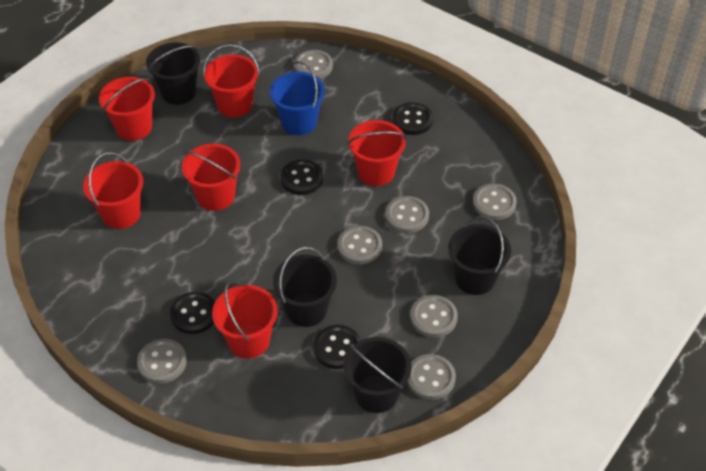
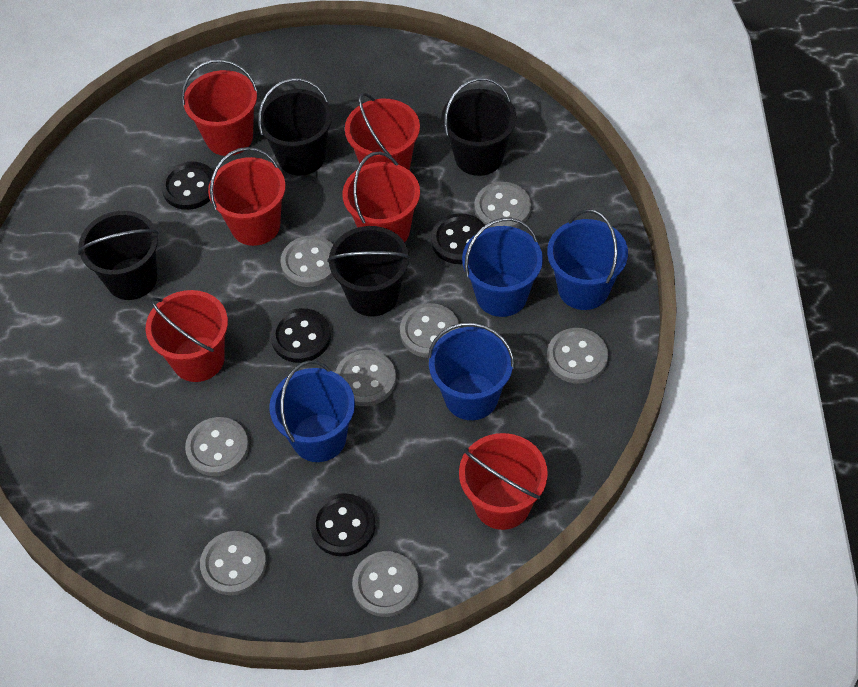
blue bucket: 1 -> 4
grey button: 7 -> 8

